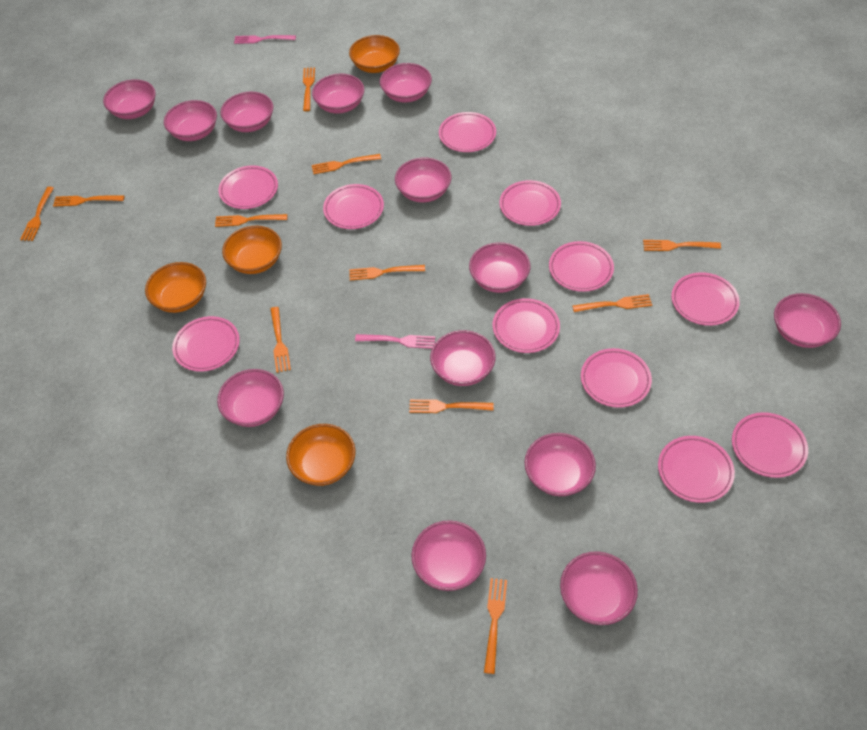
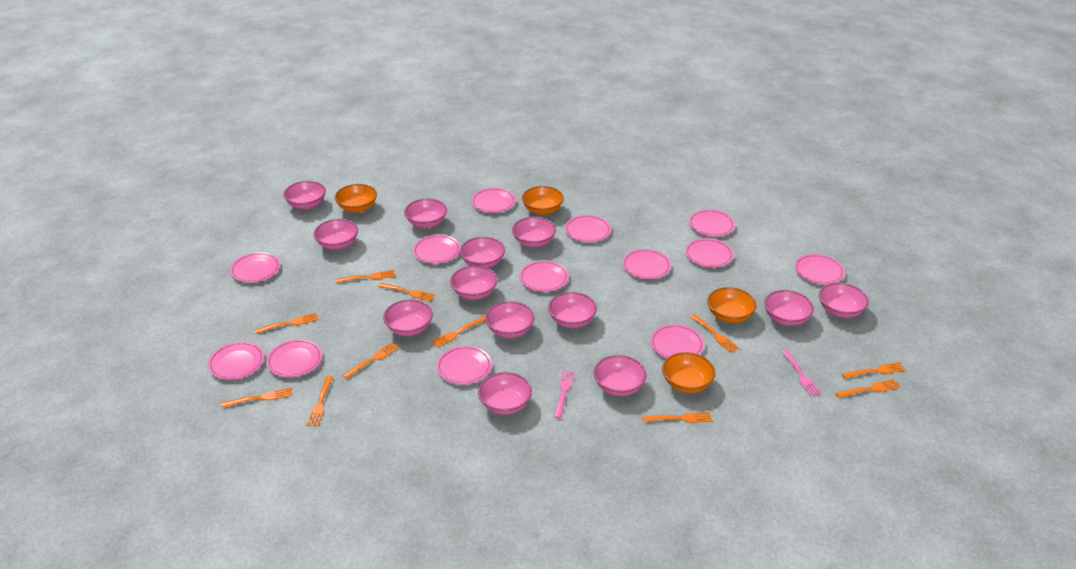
pink plate: 11 -> 13

